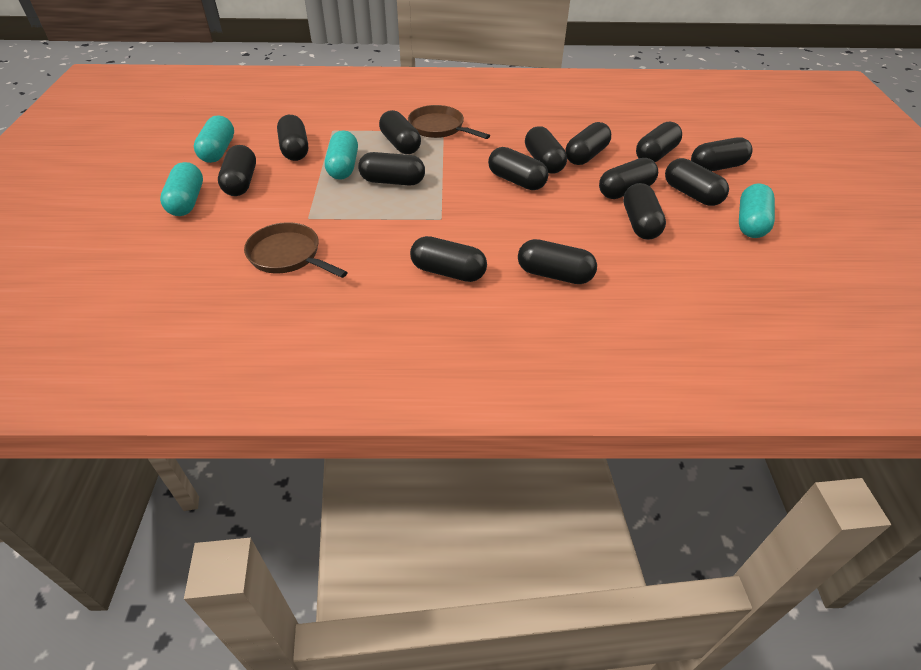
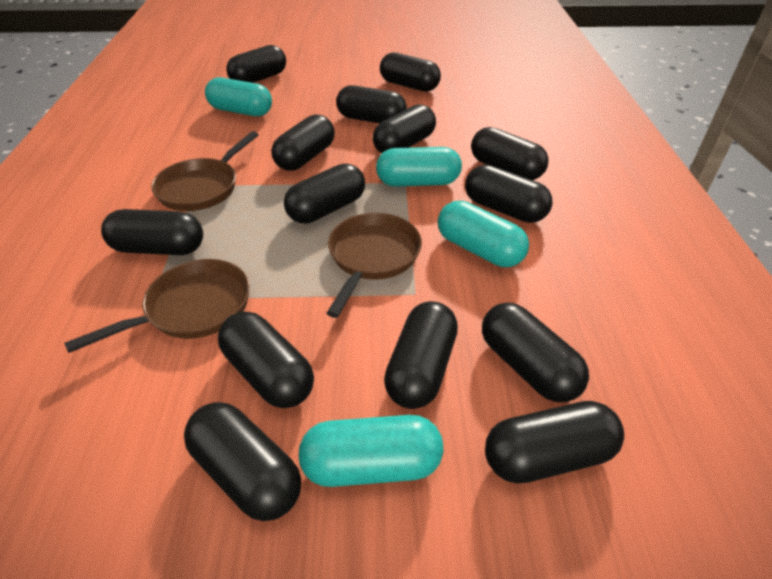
brown pan: 2 -> 3

